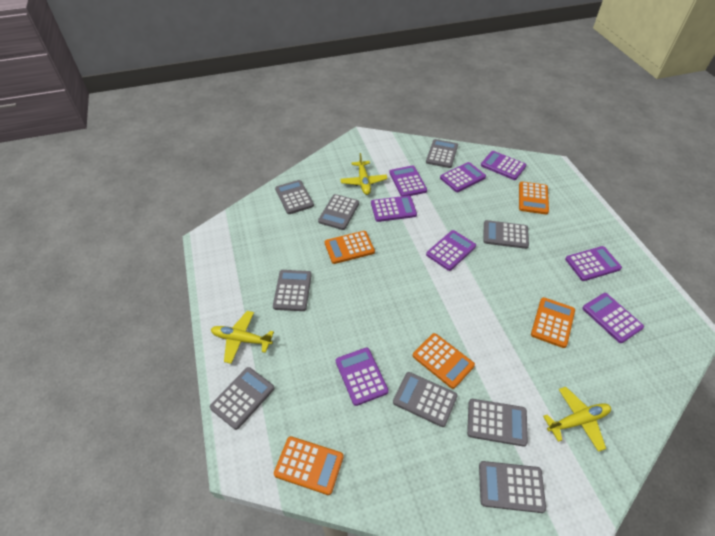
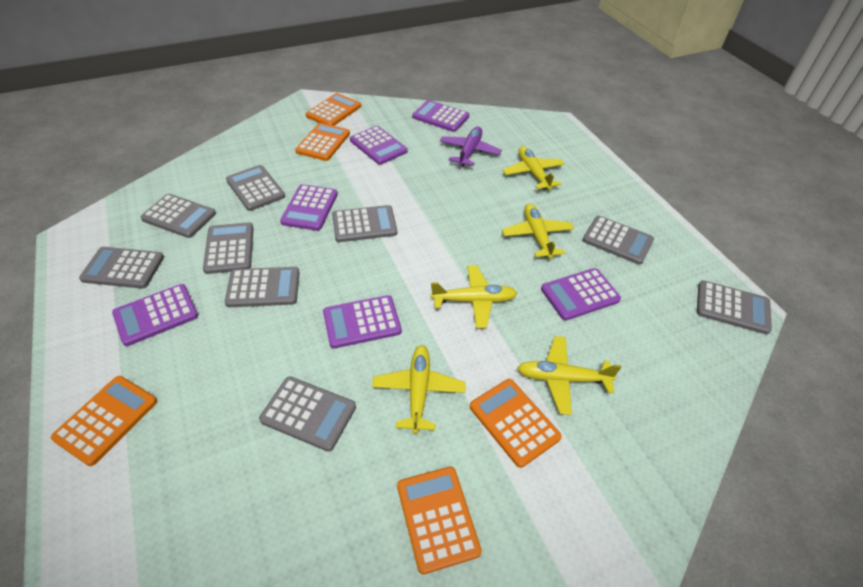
purple calculator: 8 -> 6
purple plane: 0 -> 1
yellow plane: 3 -> 5

